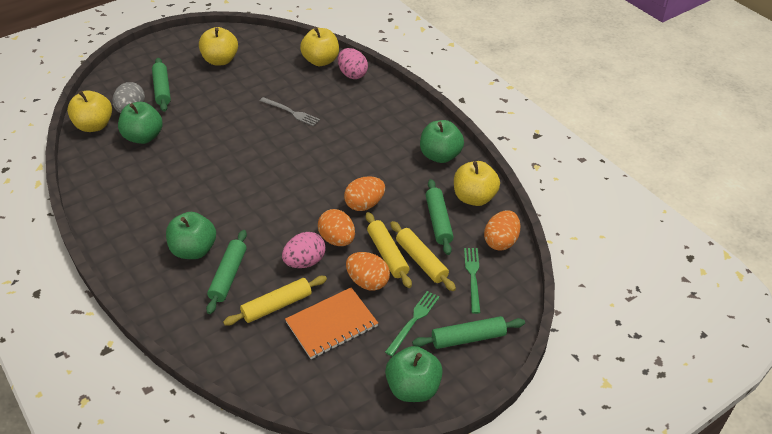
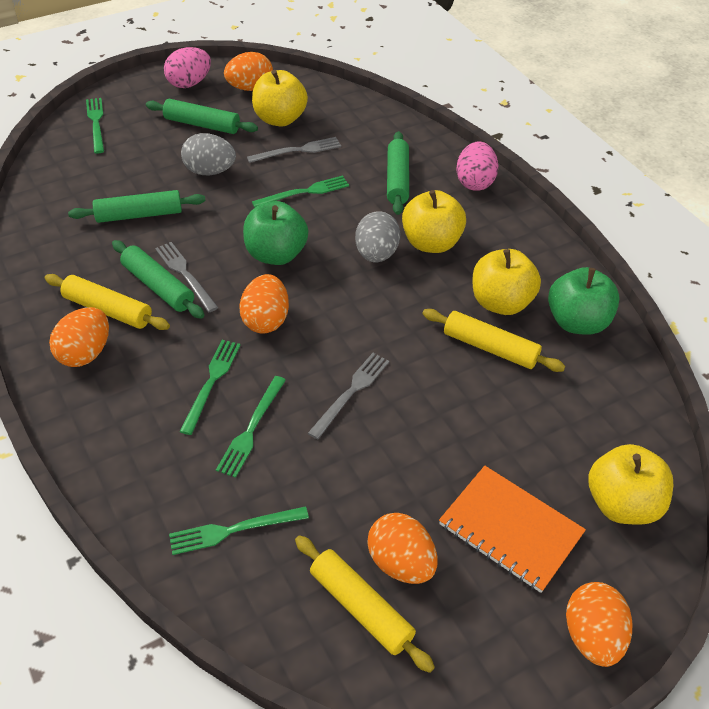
green apple: 4 -> 2
green fork: 2 -> 5
grey egg: 1 -> 2
grey fork: 1 -> 3
orange egg: 4 -> 5

